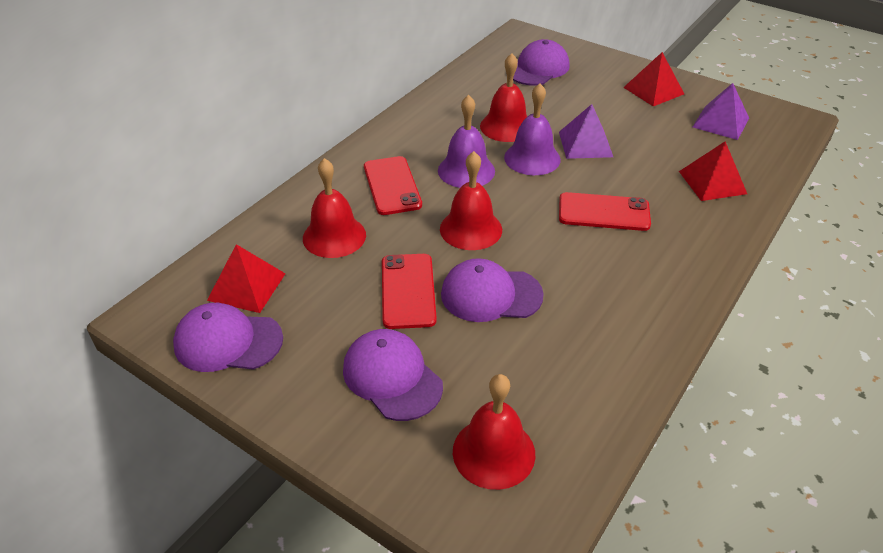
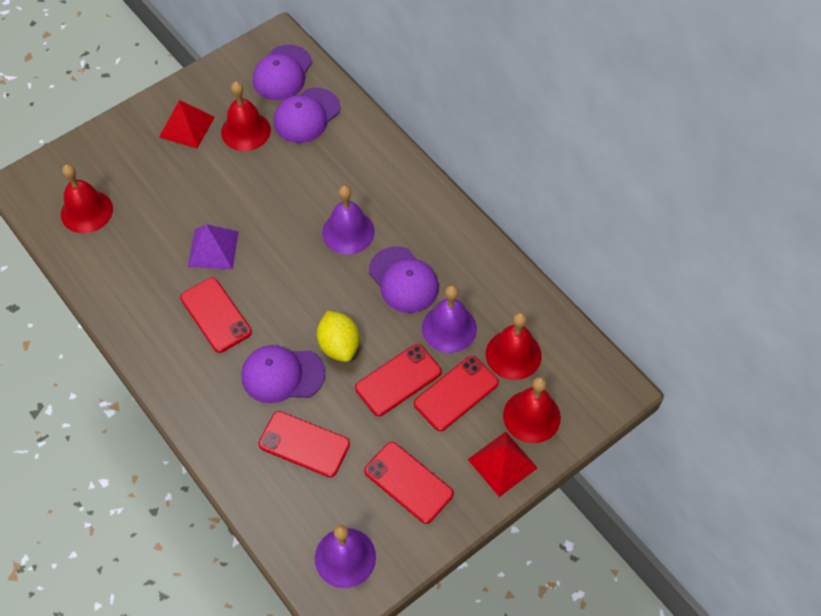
purple bell: 2 -> 3
purple pyramid: 2 -> 1
red phone: 3 -> 5
red pyramid: 3 -> 2
yellow lemon: 0 -> 1

